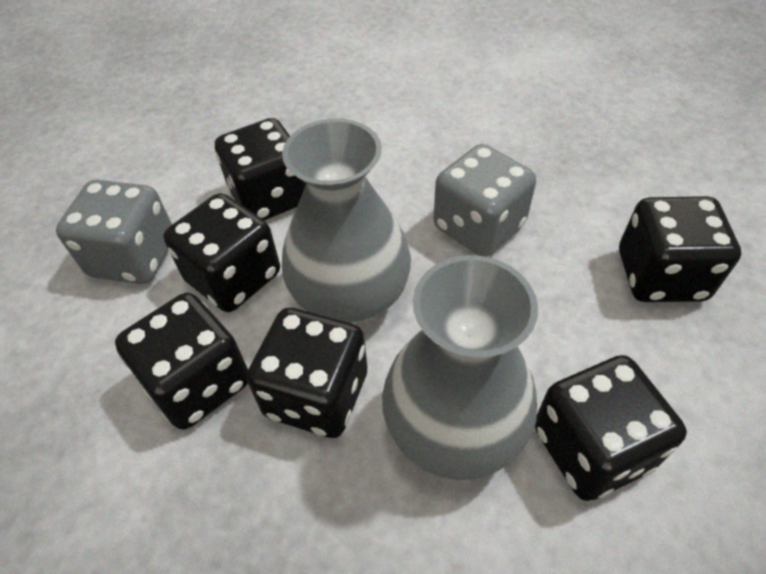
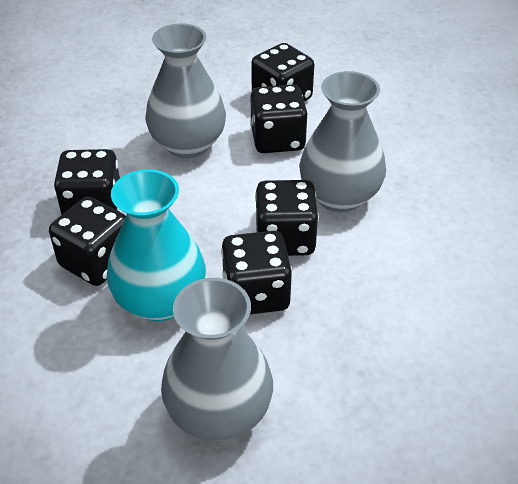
grey dice: 2 -> 0
grey vase: 2 -> 3
turquoise vase: 0 -> 1

